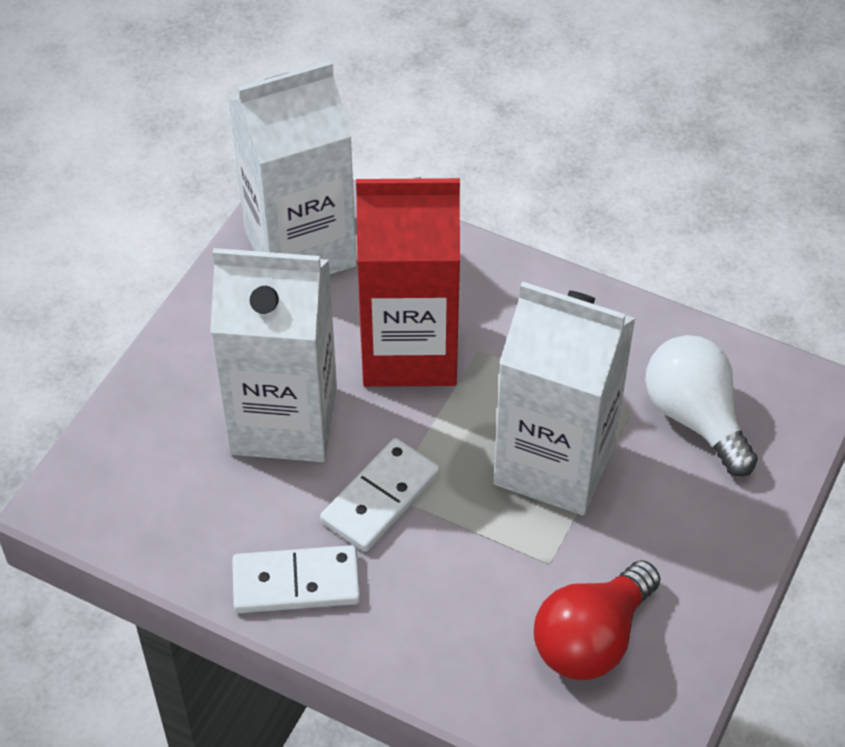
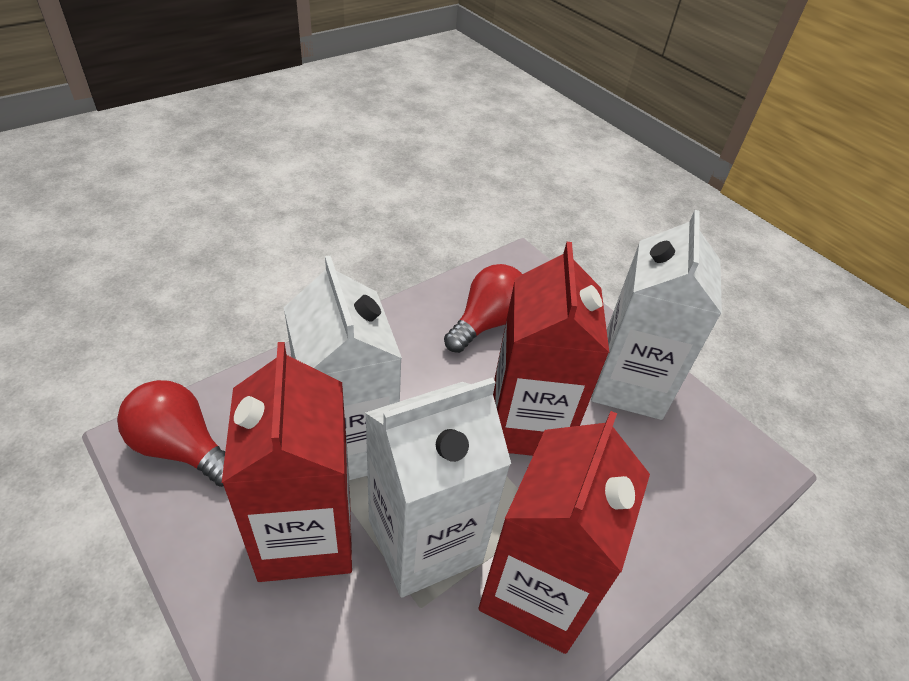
red carton: 1 -> 3
red light bulb: 1 -> 2
white domino: 2 -> 0
white light bulb: 1 -> 0

